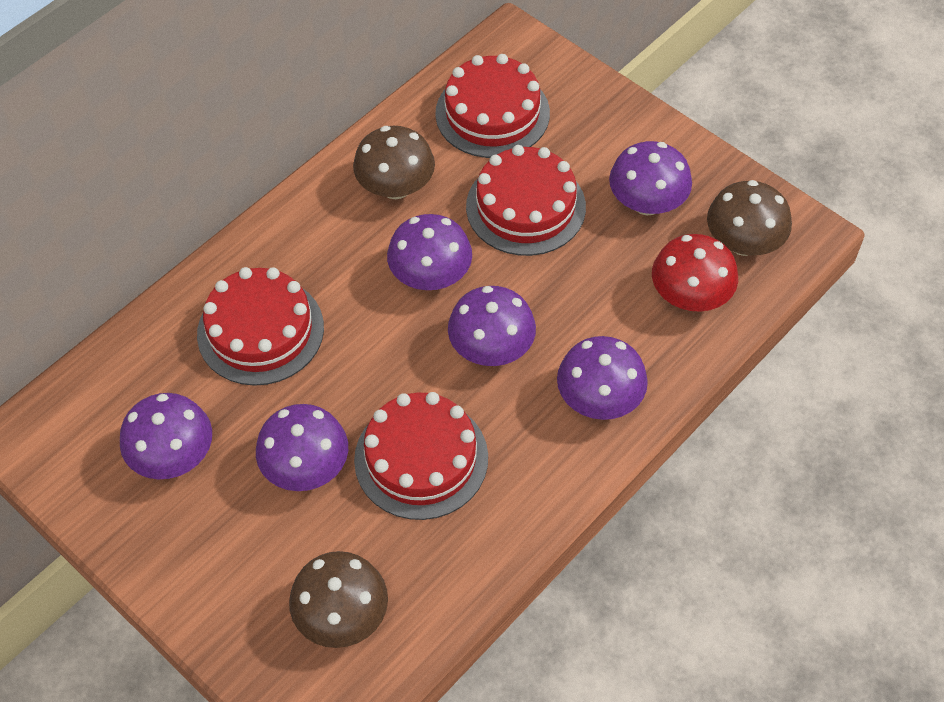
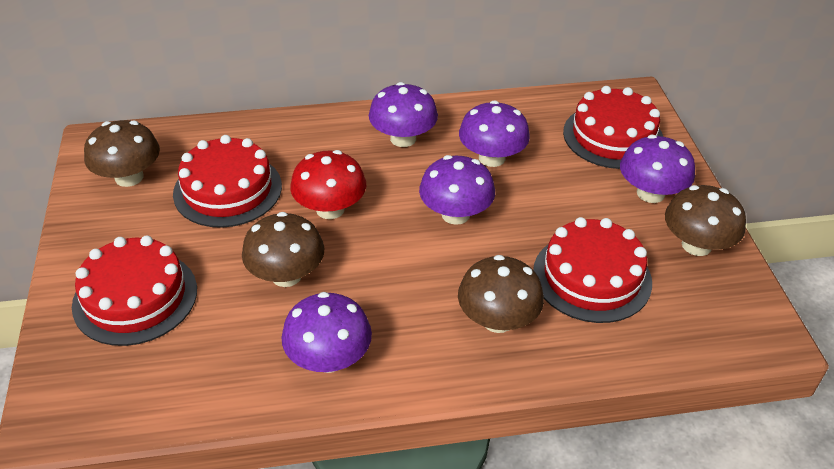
brown mushroom: 3 -> 4
purple mushroom: 6 -> 5

